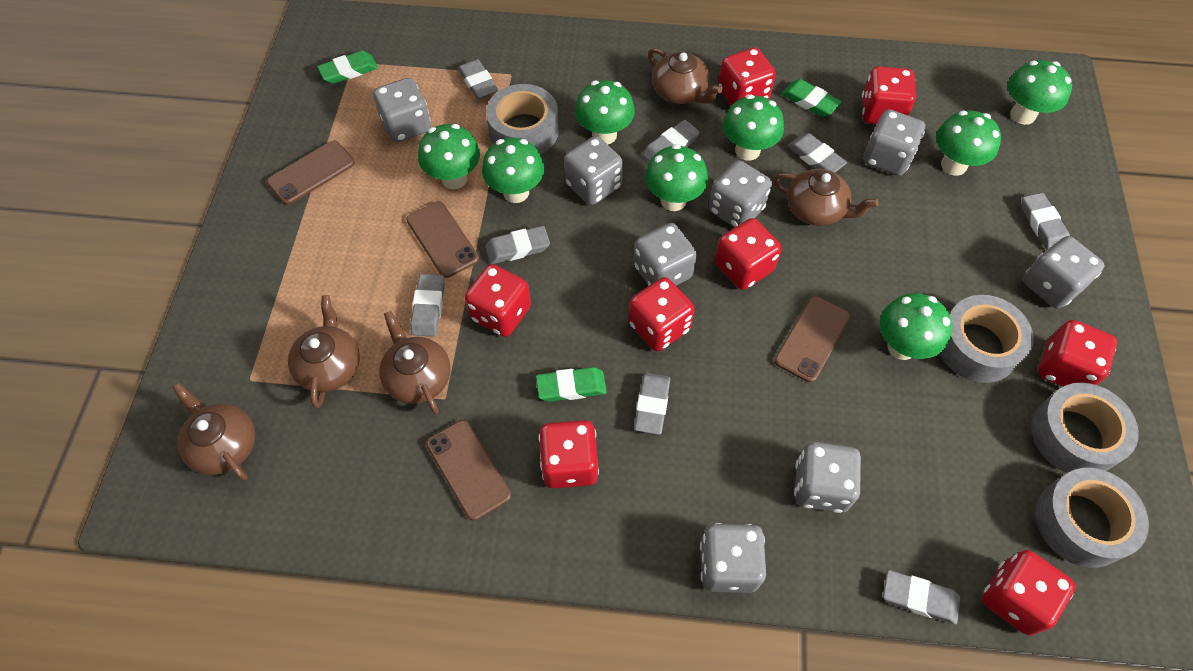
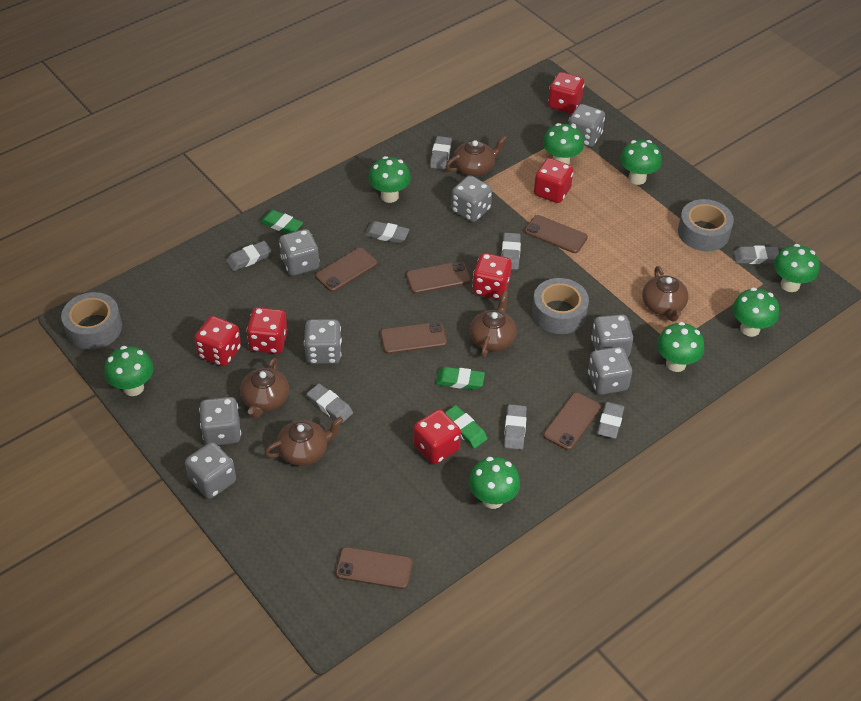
brown phone: 4 -> 6
grey tape: 4 -> 3
red dice: 8 -> 6

